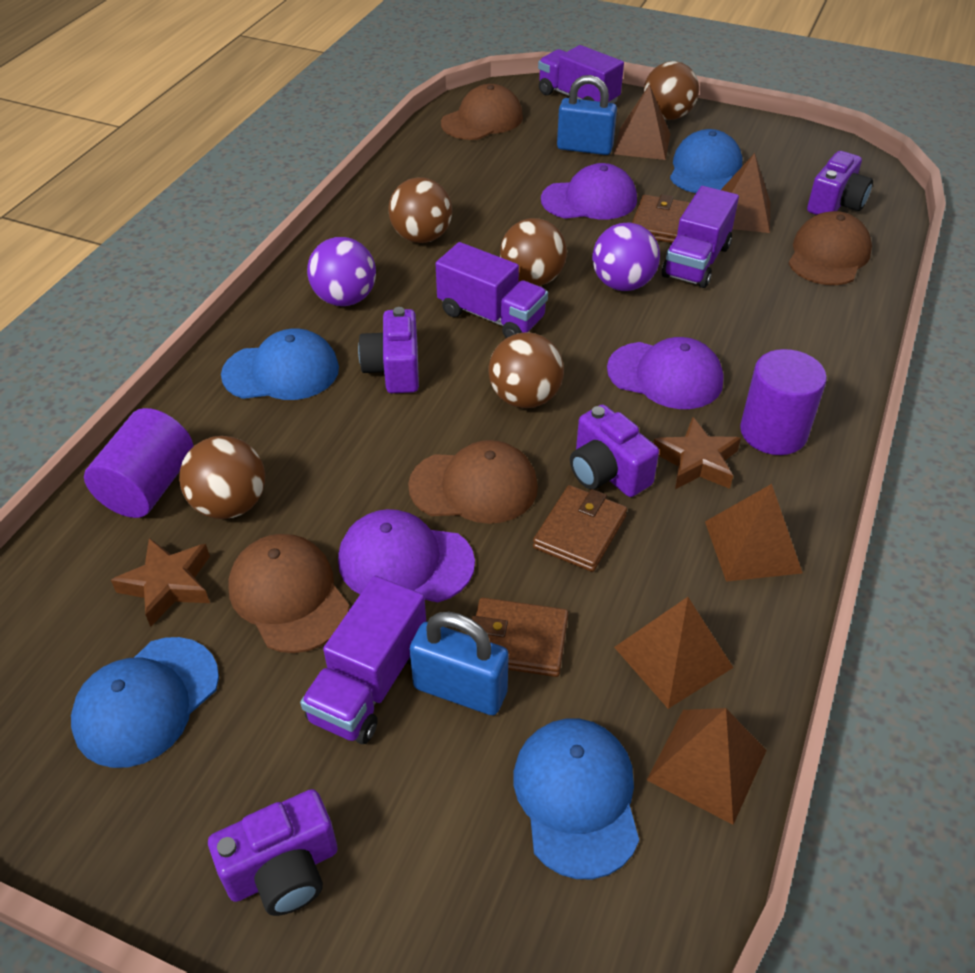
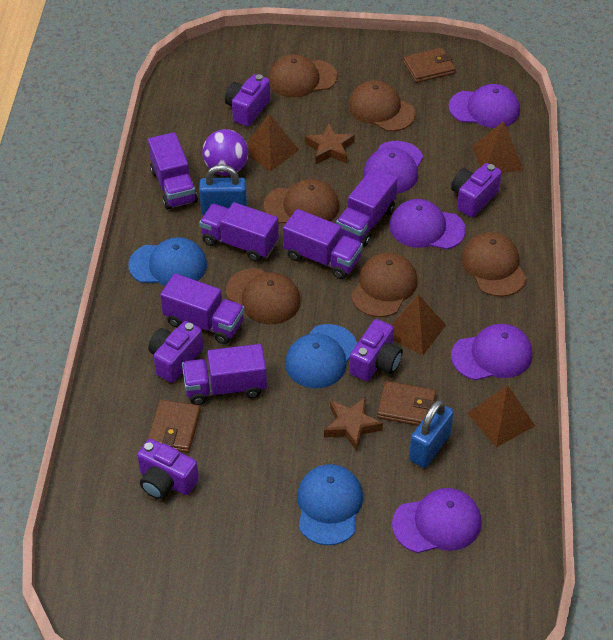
blue cap: 4 -> 3
brown ball: 5 -> 0
brown cap: 4 -> 6
brown pyramid: 5 -> 4
purple ball: 2 -> 1
purple camera: 4 -> 5
purple cap: 3 -> 5
purple cylinder: 2 -> 0
purple truck: 4 -> 6

